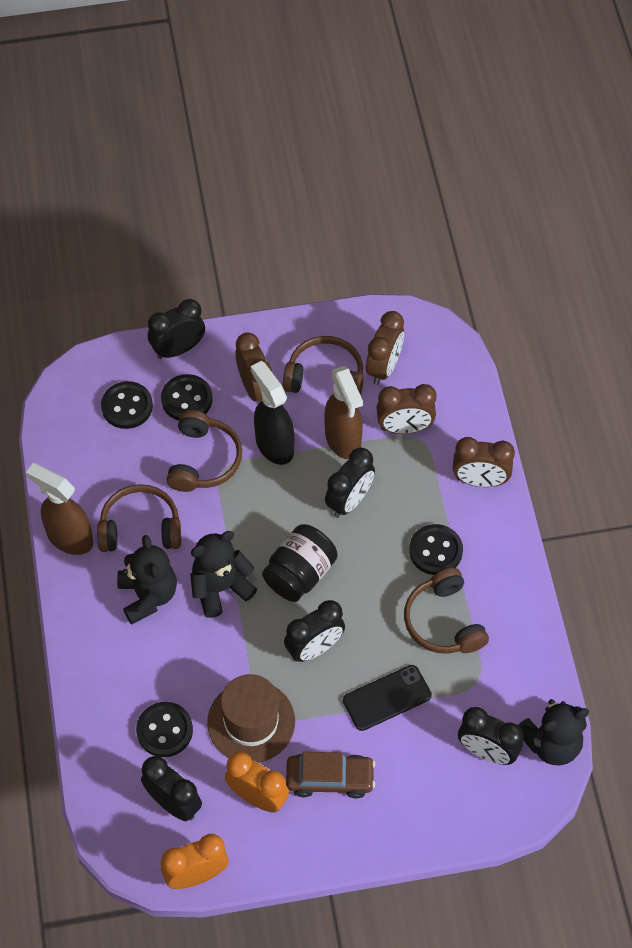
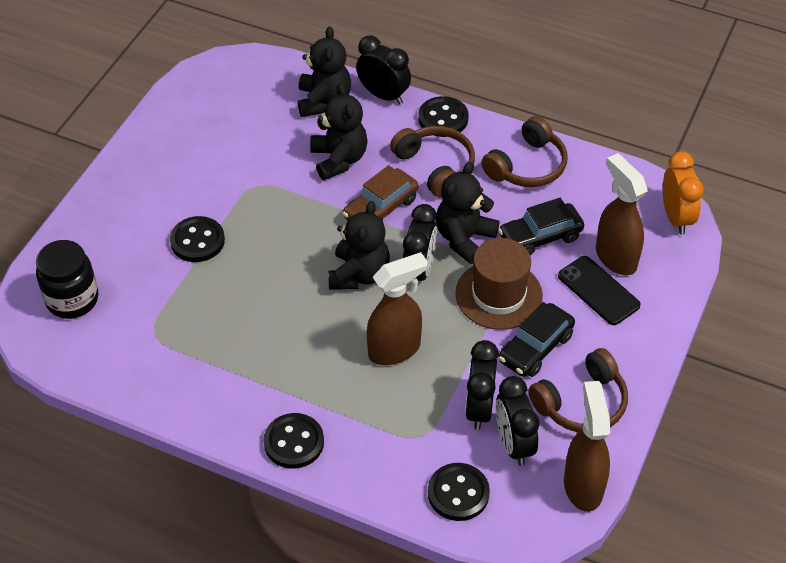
black car: 0 -> 2
black clock: 5 -> 4
black spray bottle: 1 -> 0
black teddy bear: 3 -> 4
brown clock: 4 -> 0
brown headphones: 4 -> 3
brown spray bottle: 2 -> 3
orange clock: 2 -> 1

